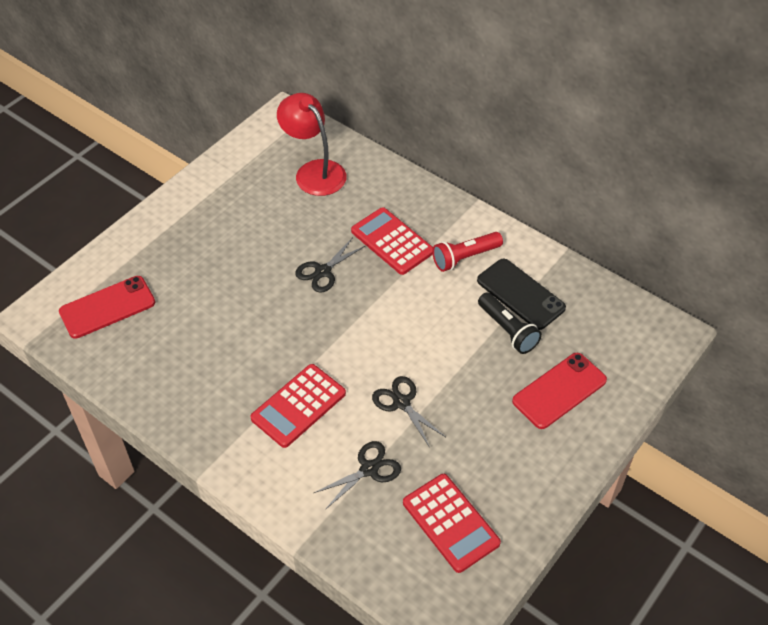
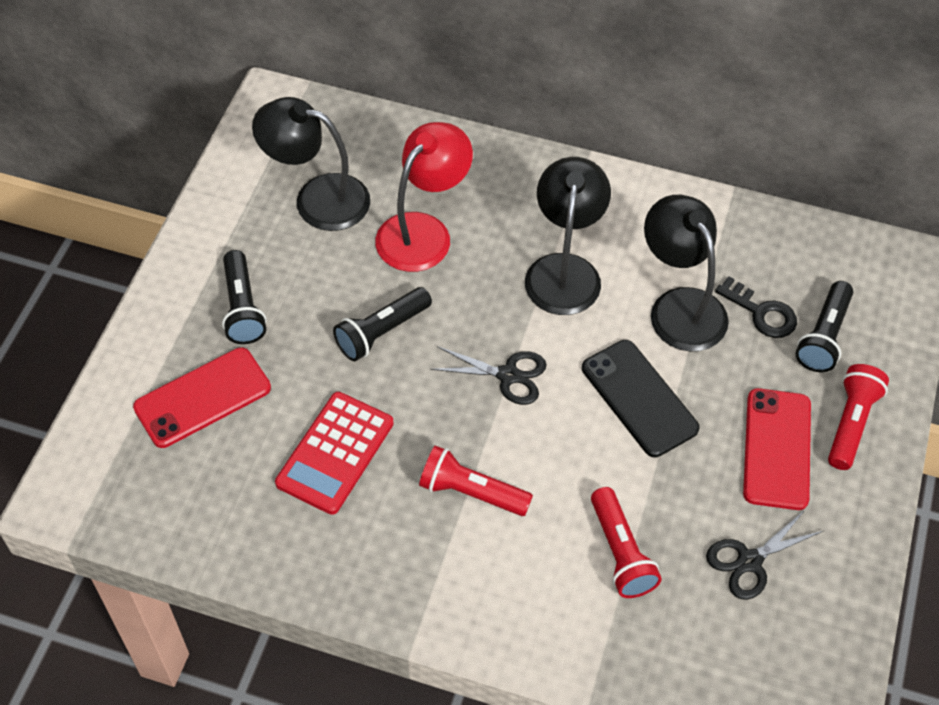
black flashlight: 1 -> 3
black key: 0 -> 1
black lamp: 0 -> 3
black scissors: 3 -> 2
red calculator: 3 -> 1
red flashlight: 1 -> 3

